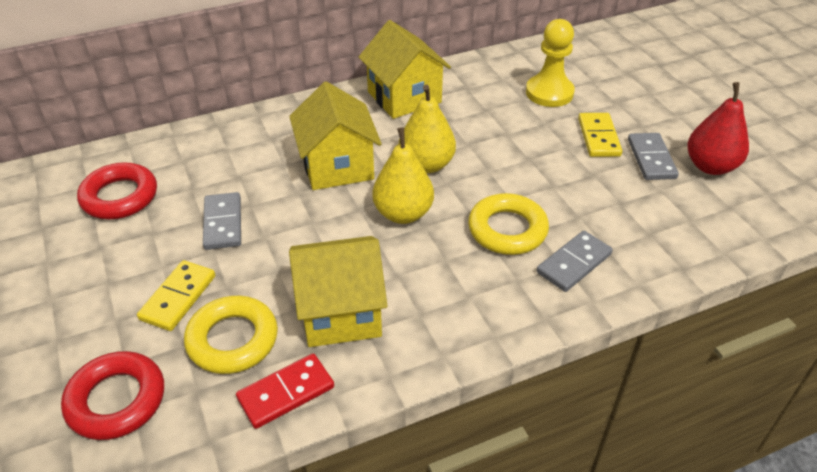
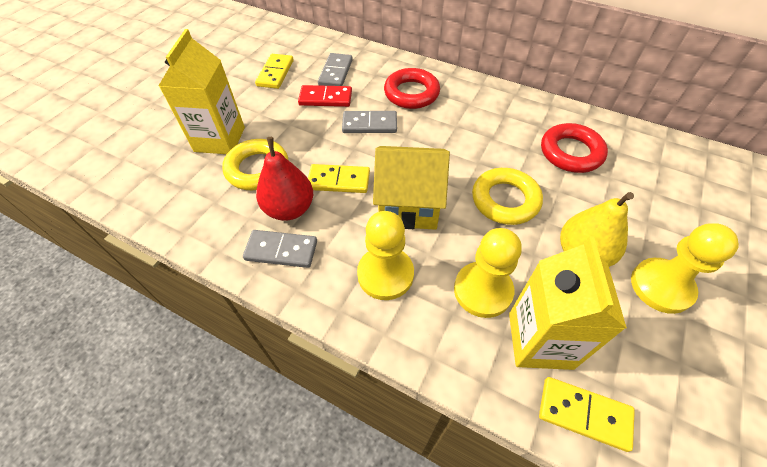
yellow carton: 0 -> 2
yellow domino: 2 -> 3
yellow house: 3 -> 1
yellow pawn: 1 -> 3
yellow pear: 2 -> 1

